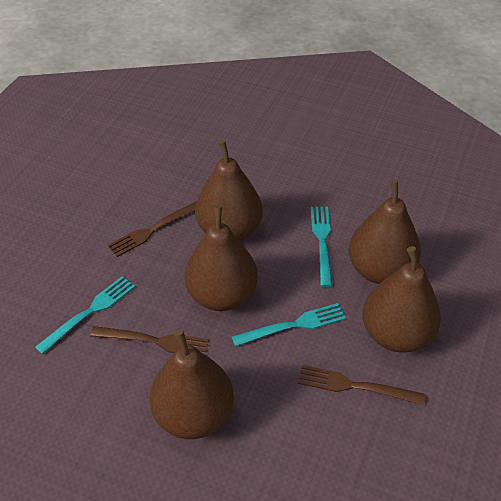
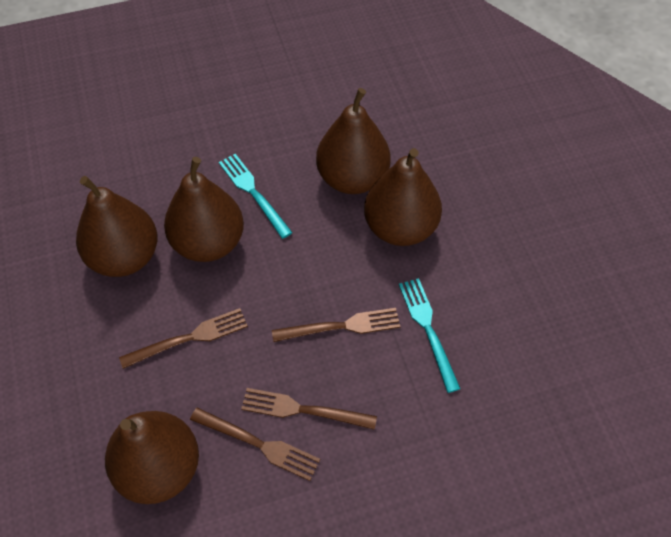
brown fork: 3 -> 4
turquoise fork: 3 -> 2

